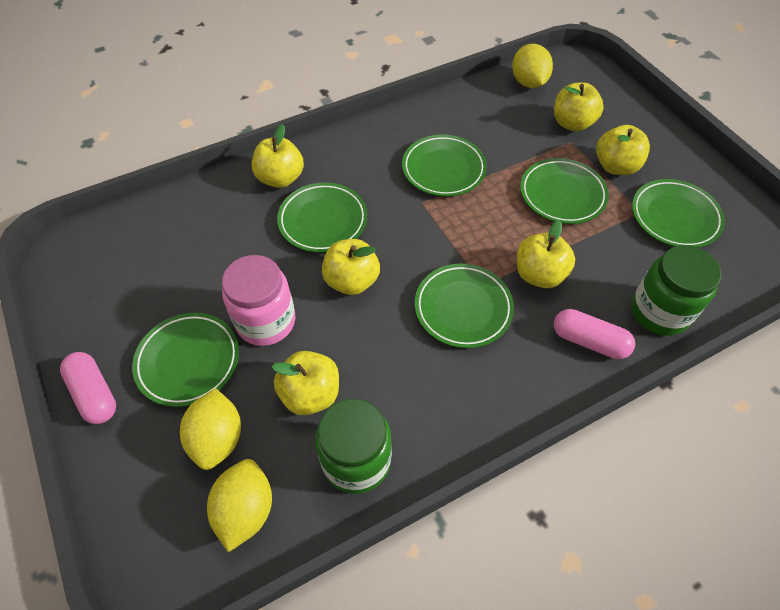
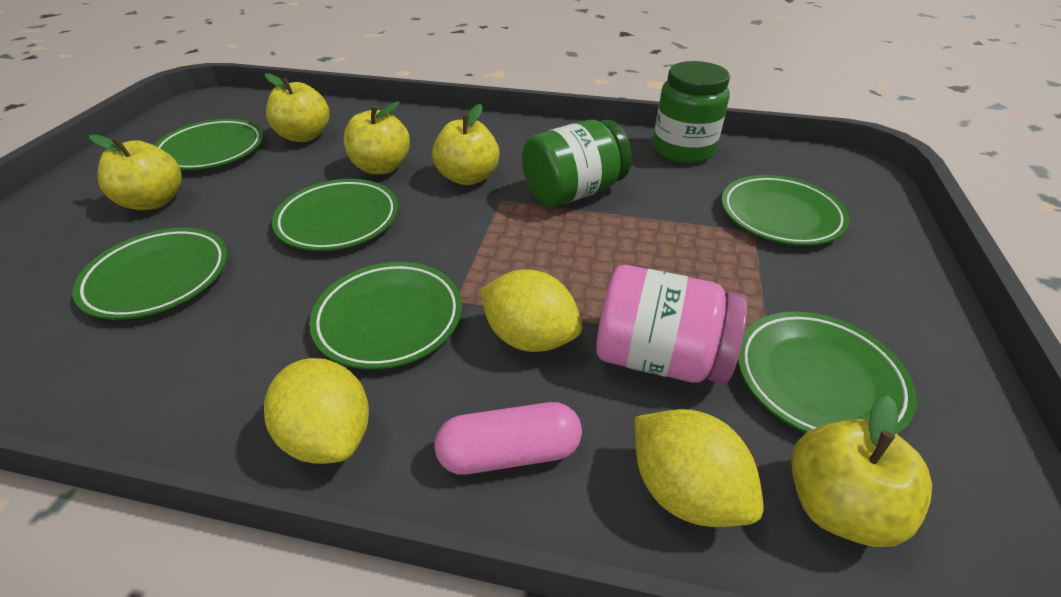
pink capsule: 2 -> 1
yellow apple: 6 -> 5

